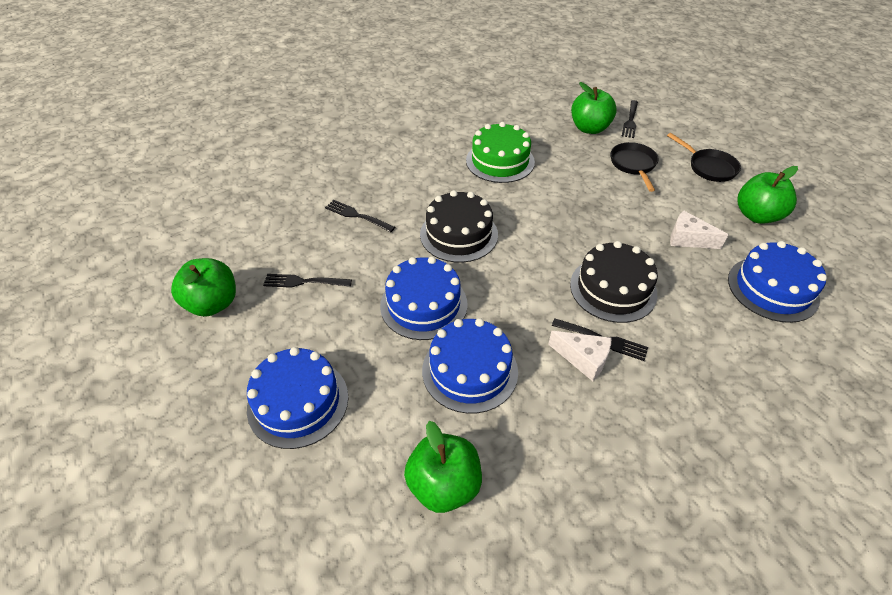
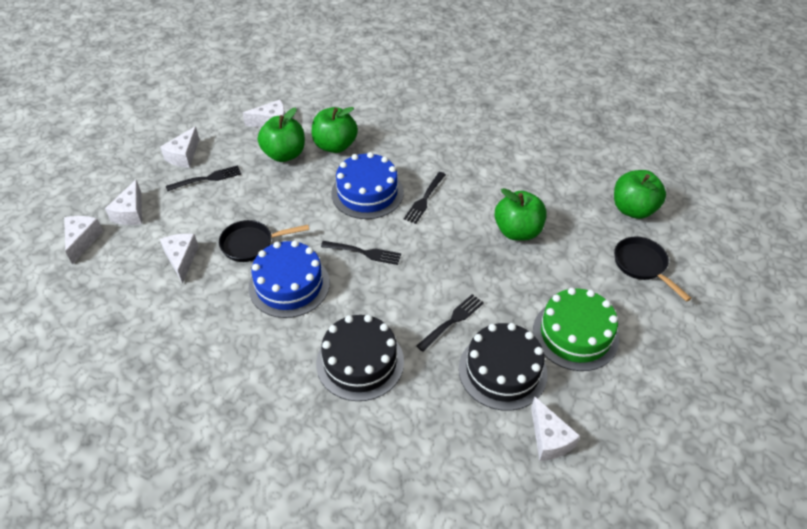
blue cake: 4 -> 2
white cheese: 2 -> 6

